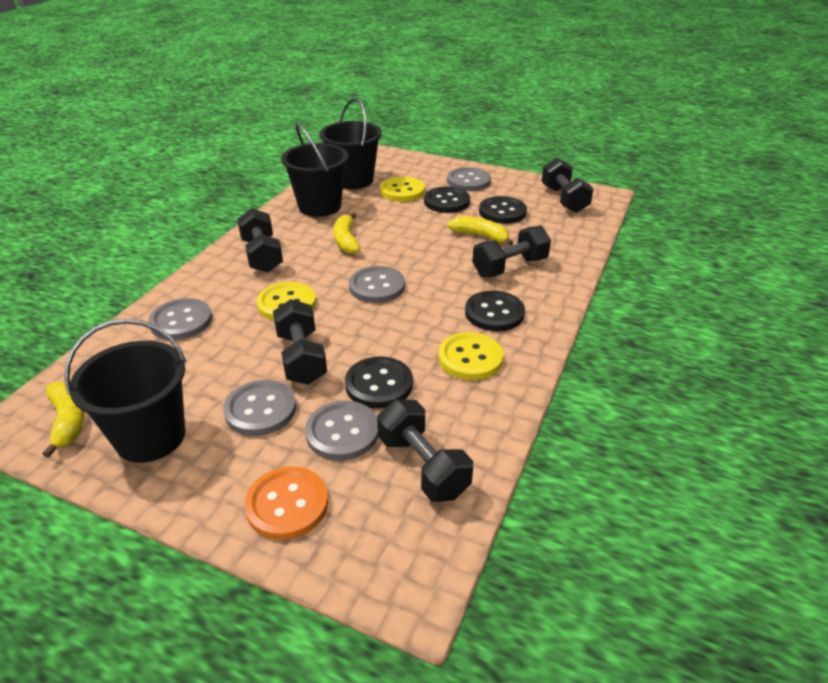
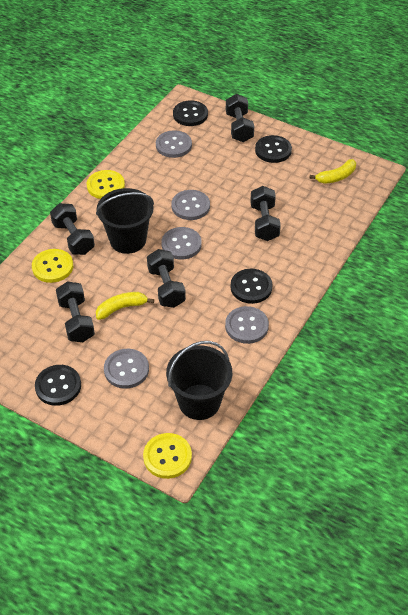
black bucket: 3 -> 2
orange button: 1 -> 0
yellow banana: 3 -> 2

